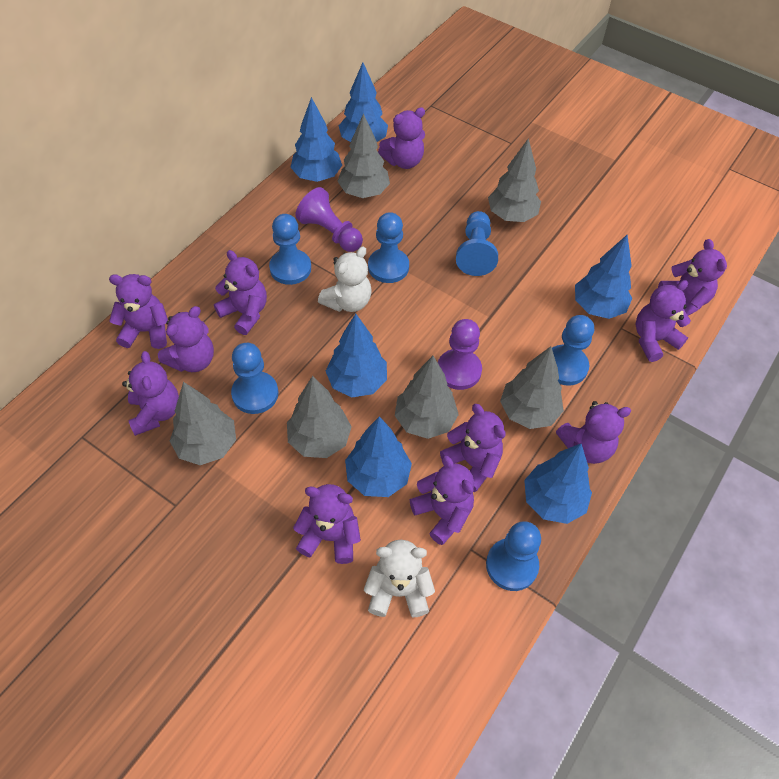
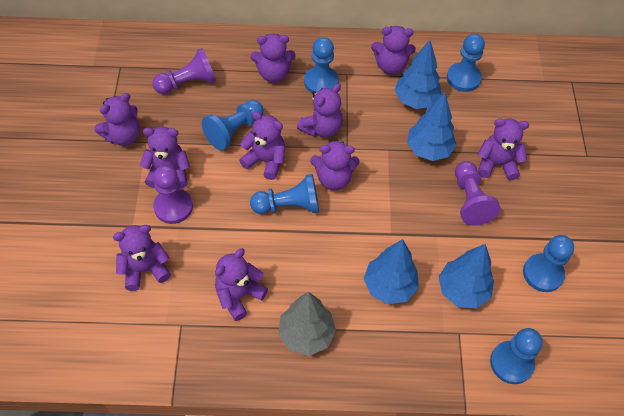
blue tree: 6 -> 4
grey tree: 6 -> 1
purple pawn: 2 -> 3
purple teddy bear: 11 -> 10
white teddy bear: 2 -> 0

